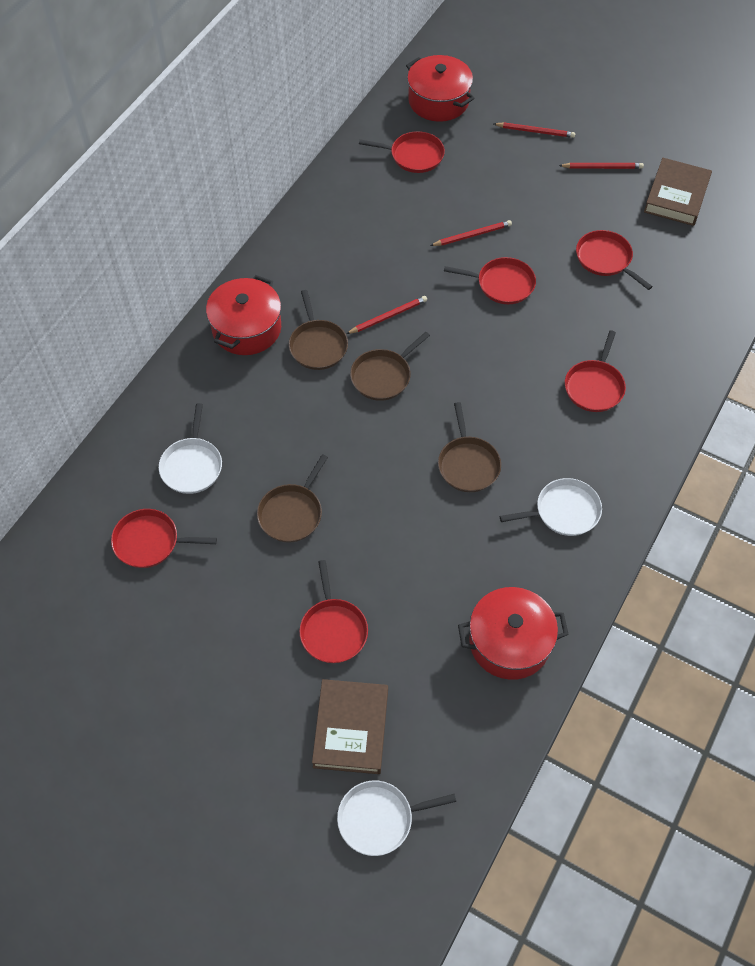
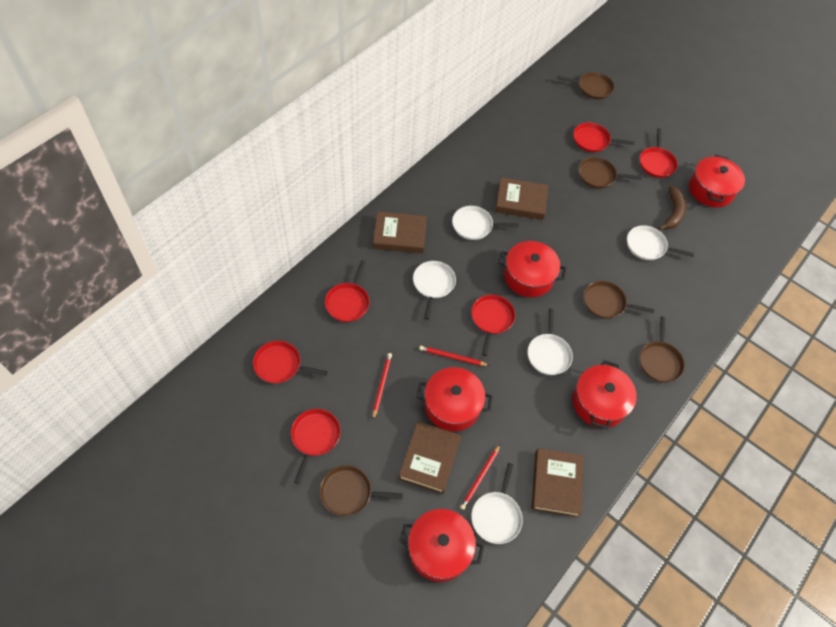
brown banana: 0 -> 1
brown book: 2 -> 4
brown pan: 4 -> 5
red pencil: 4 -> 3
red pot: 3 -> 5
white pan: 3 -> 5

